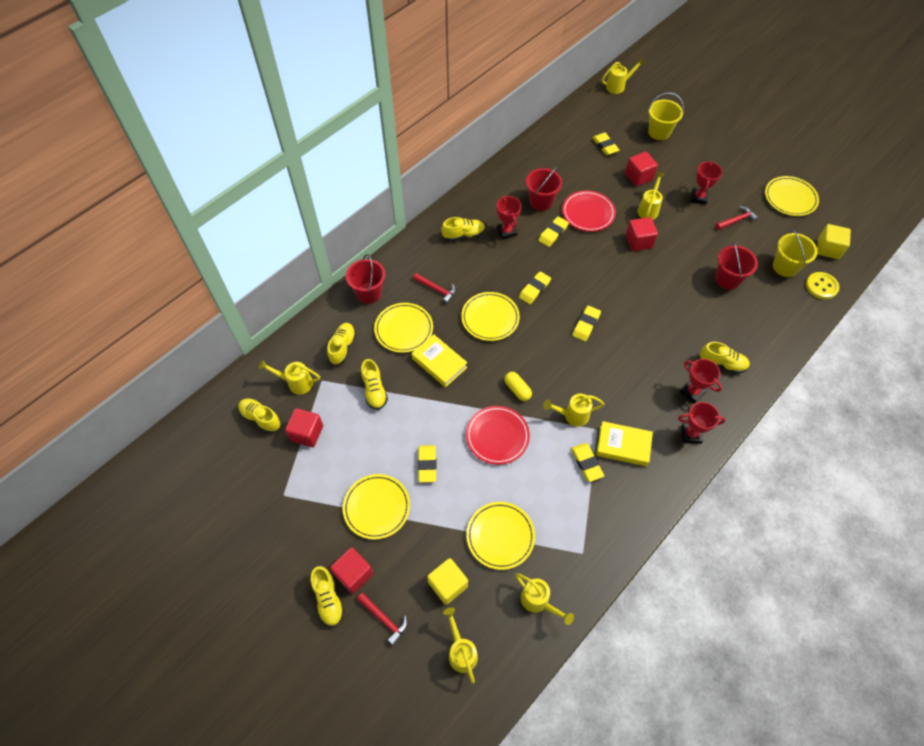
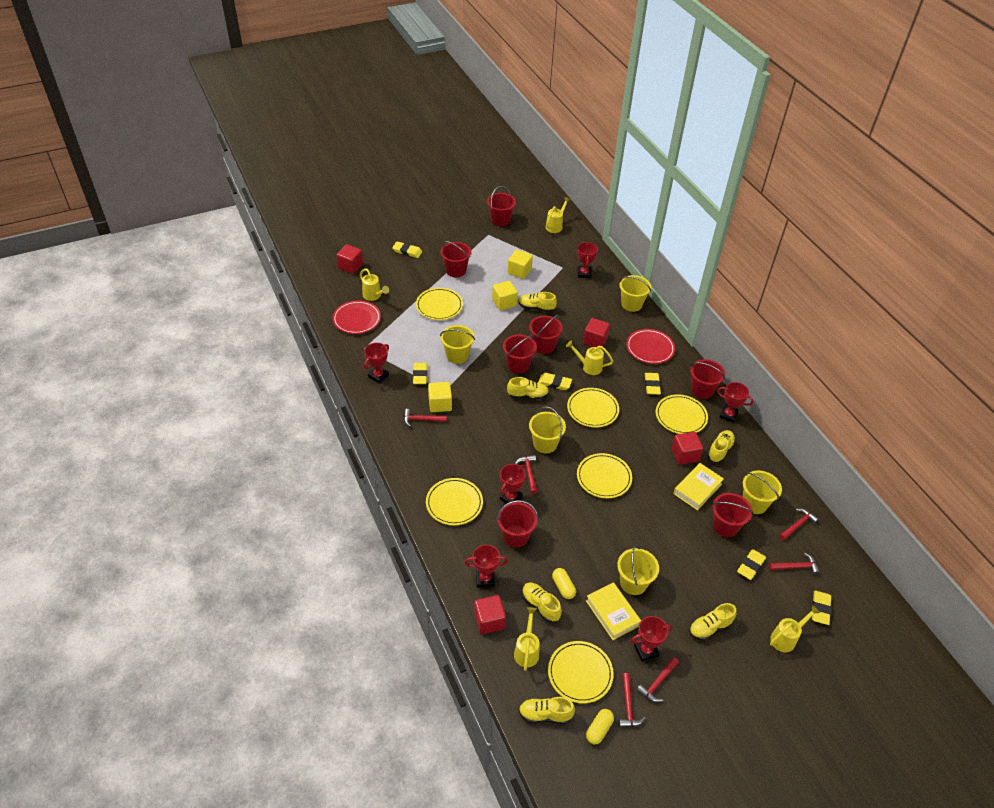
red bucket: 3 -> 7
red hammer: 3 -> 6
red trophy: 4 -> 6
yellow bucket: 2 -> 5
yellow button: 1 -> 0
yellow capsule: 1 -> 2
yellow cube: 2 -> 3
yellow plate: 5 -> 6
yellow watering can: 6 -> 5

